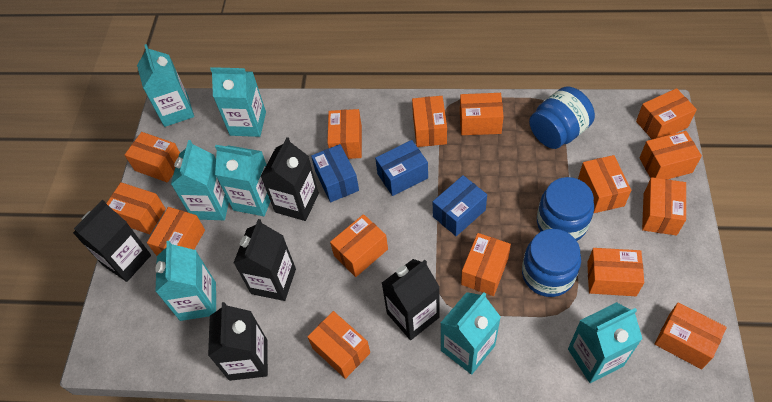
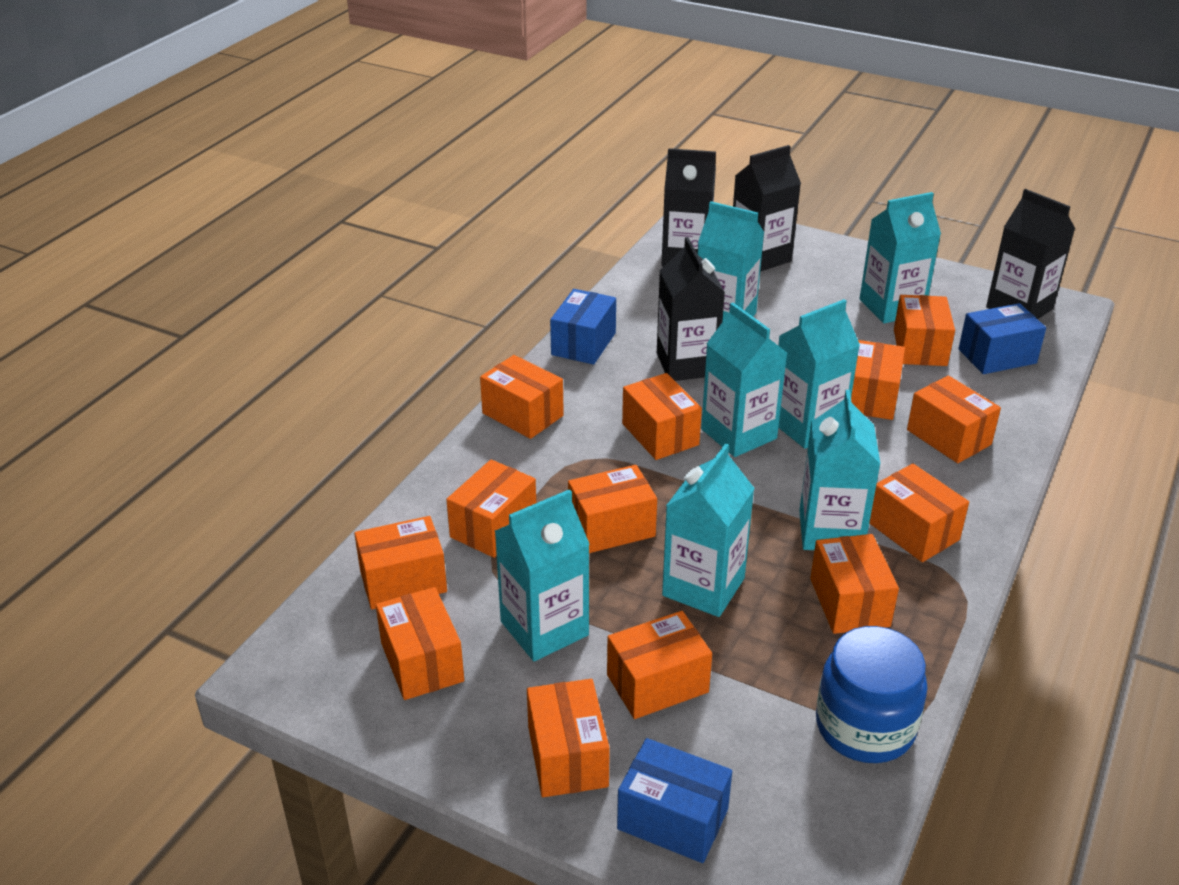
black carton: 5 -> 4
blue jar: 3 -> 1
orange box: 15 -> 13

